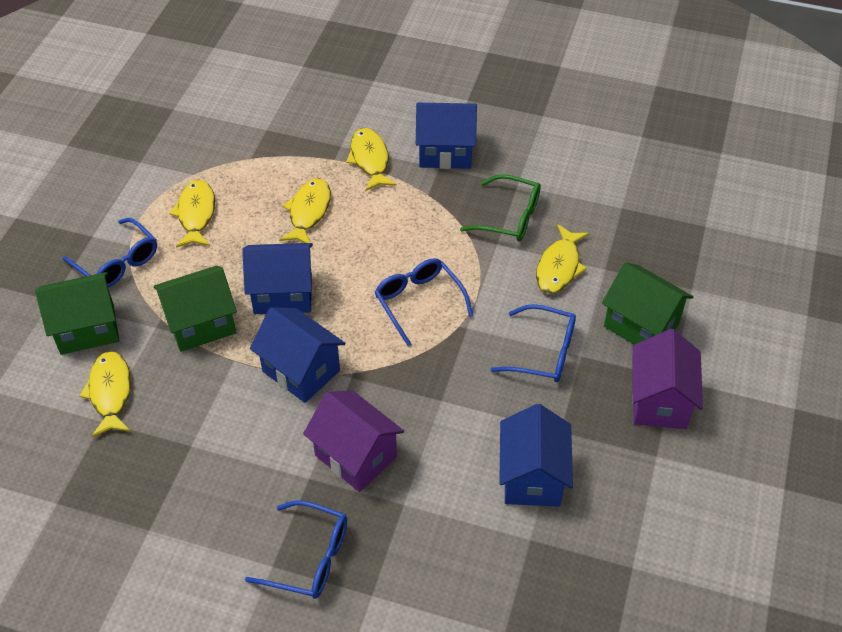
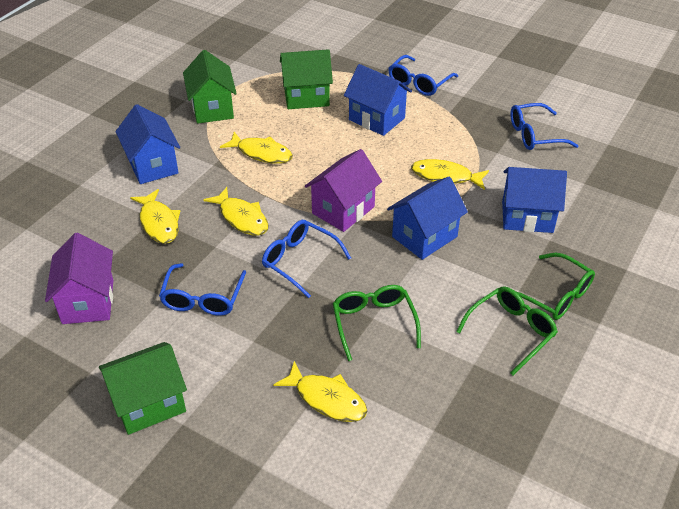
green glasses: 1 -> 3

